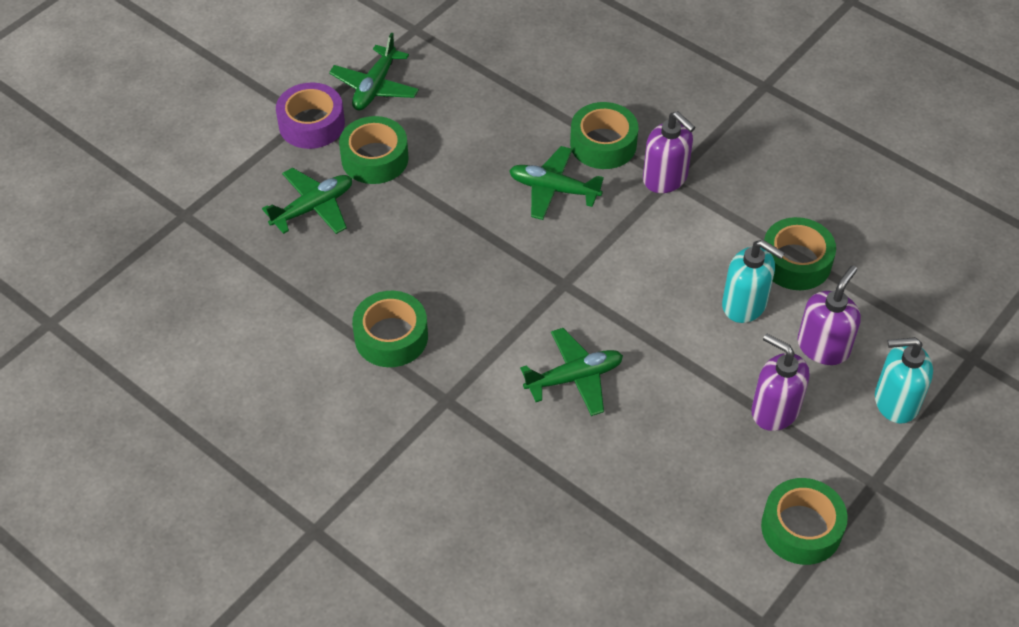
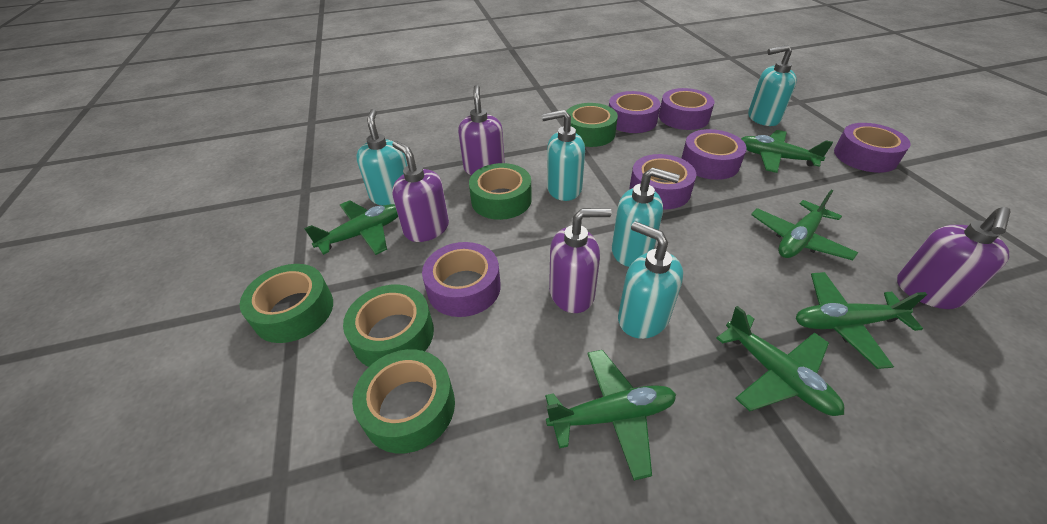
green plane: 4 -> 6
purple soap dispenser: 3 -> 4
purple tape: 1 -> 6
turquoise soap dispenser: 2 -> 5

